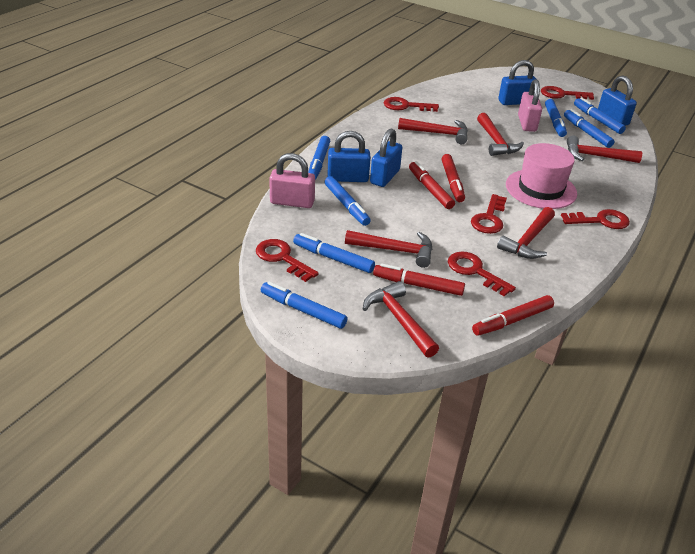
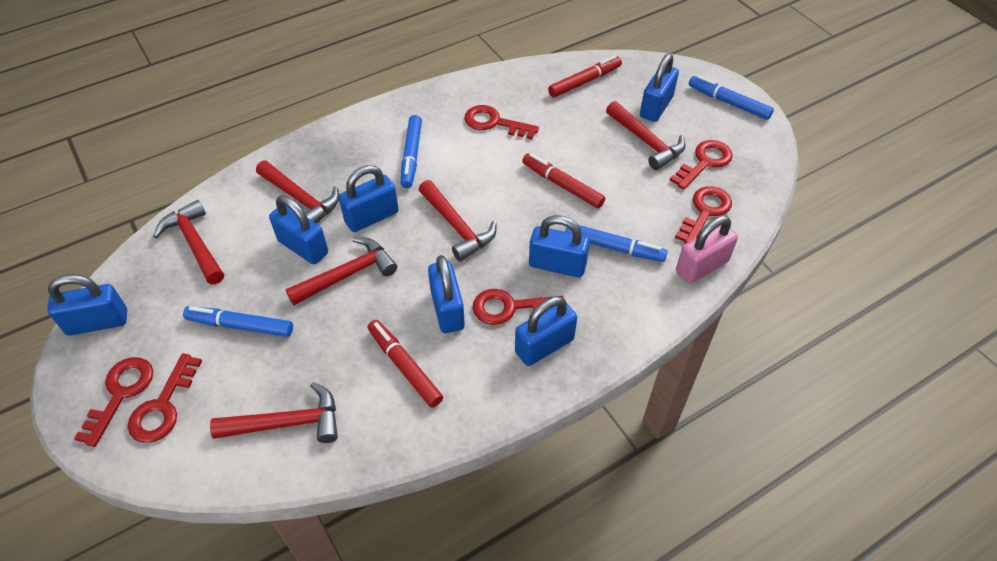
blue marker: 7 -> 4
blue padlock: 4 -> 7
pink hat: 1 -> 0
pink padlock: 2 -> 1
red marker: 4 -> 3

